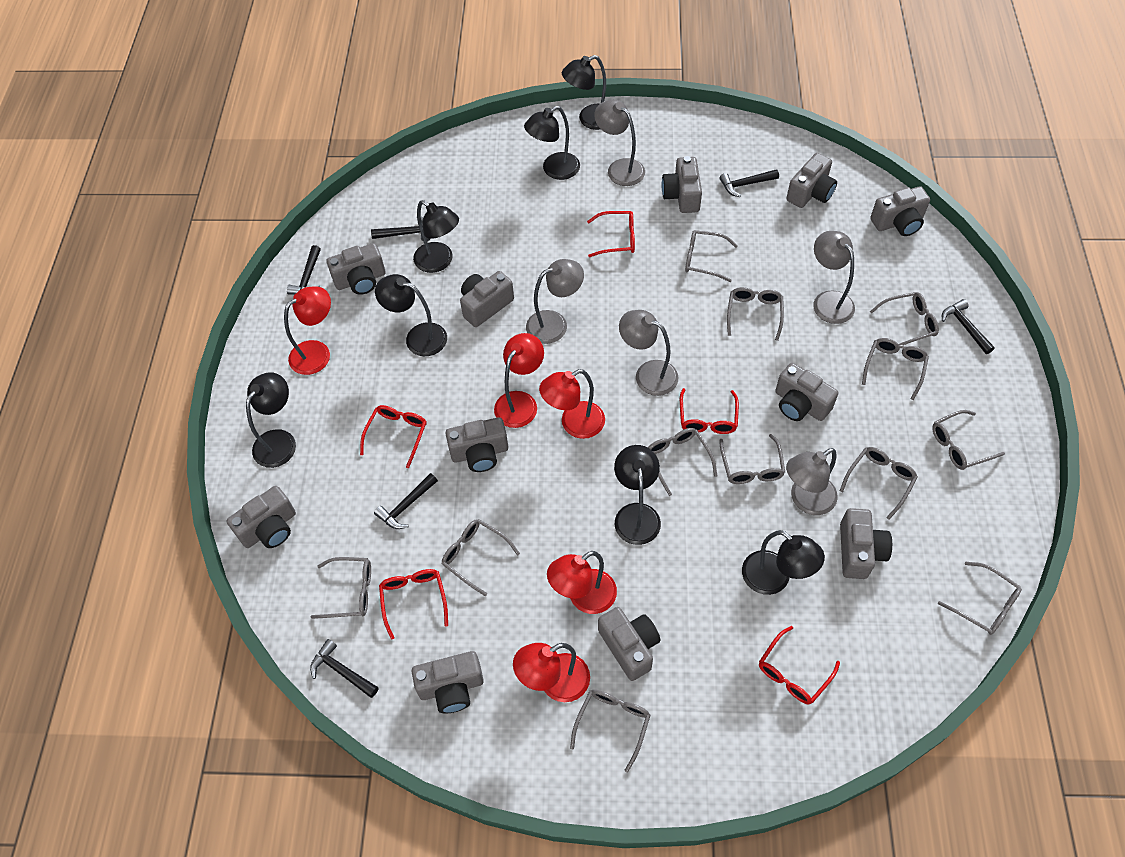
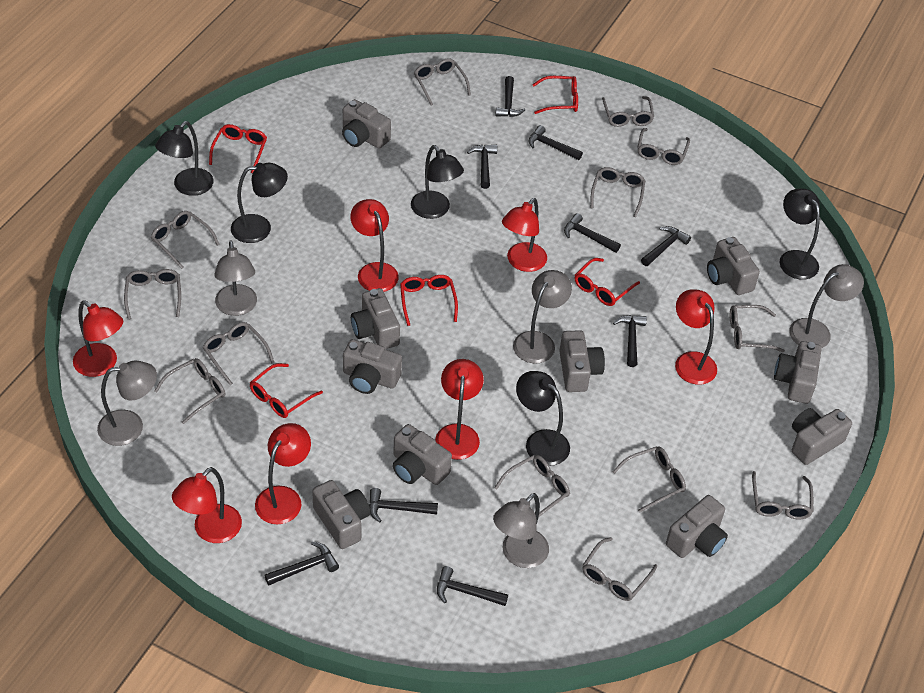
black hammer: 6 -> 9
black lamp: 7 -> 5
grey camera: 11 -> 10
grey glasses: 12 -> 13
red lamp: 5 -> 7

